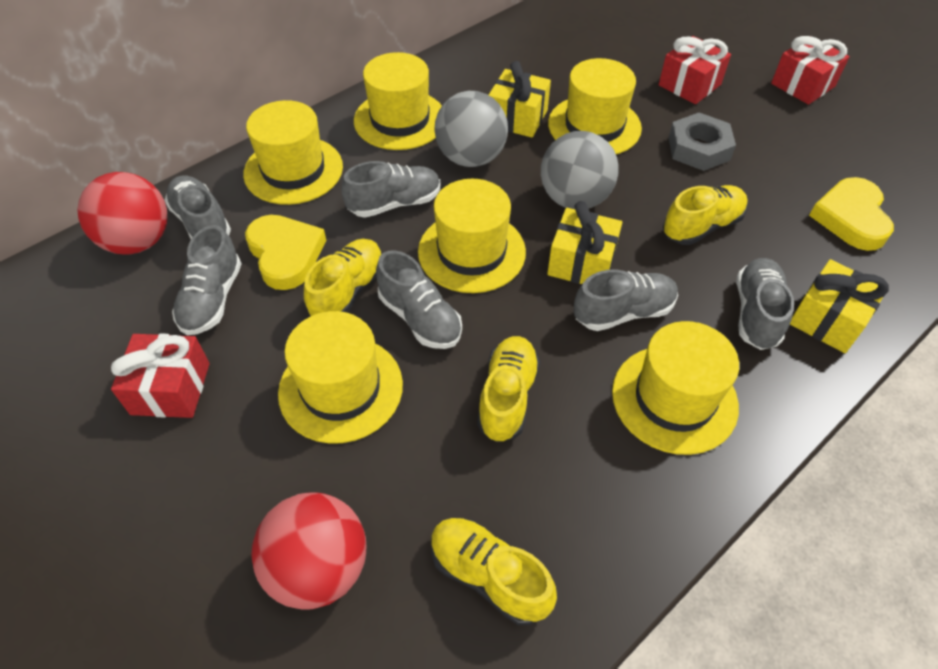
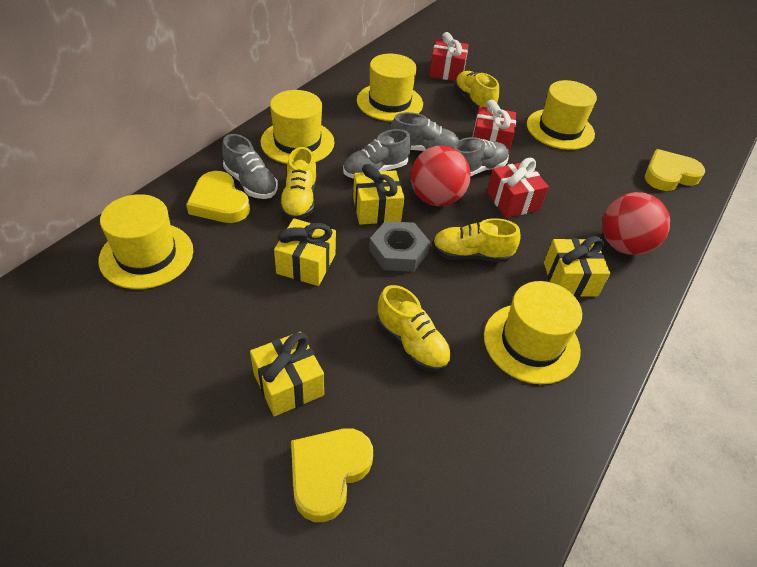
grey ball: 2 -> 0
grey shoe: 6 -> 4
yellow gift: 3 -> 4
yellow hat: 6 -> 5
yellow heart: 2 -> 3

